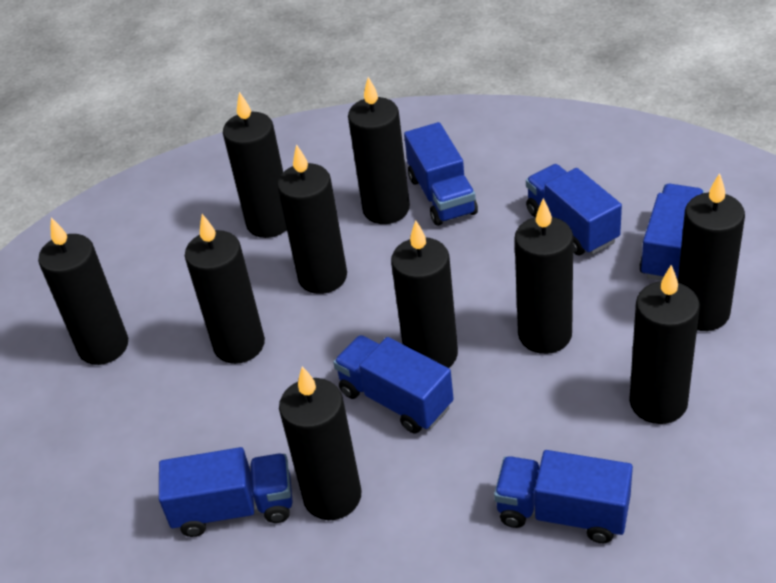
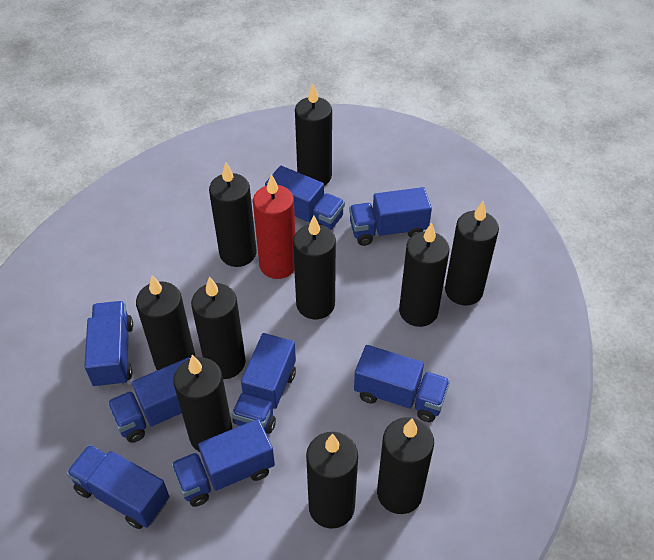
blue truck: 6 -> 8
red candle: 0 -> 1

